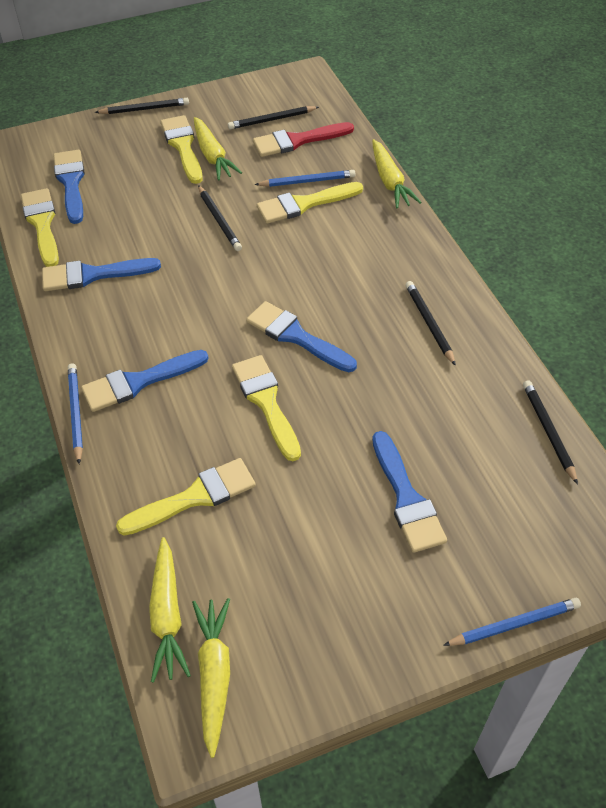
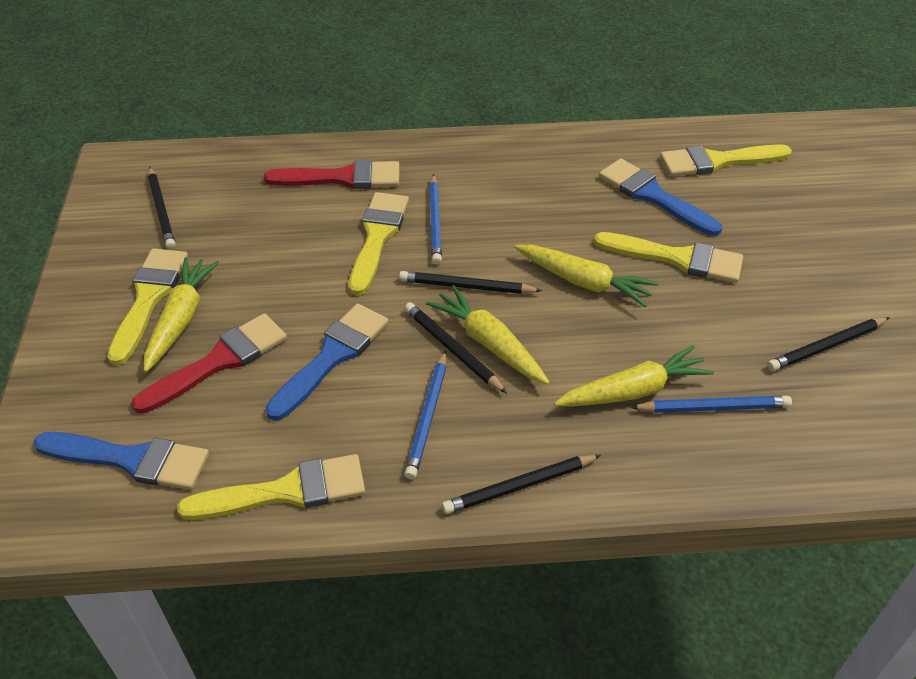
blue brush: 5 -> 3
red brush: 1 -> 2

